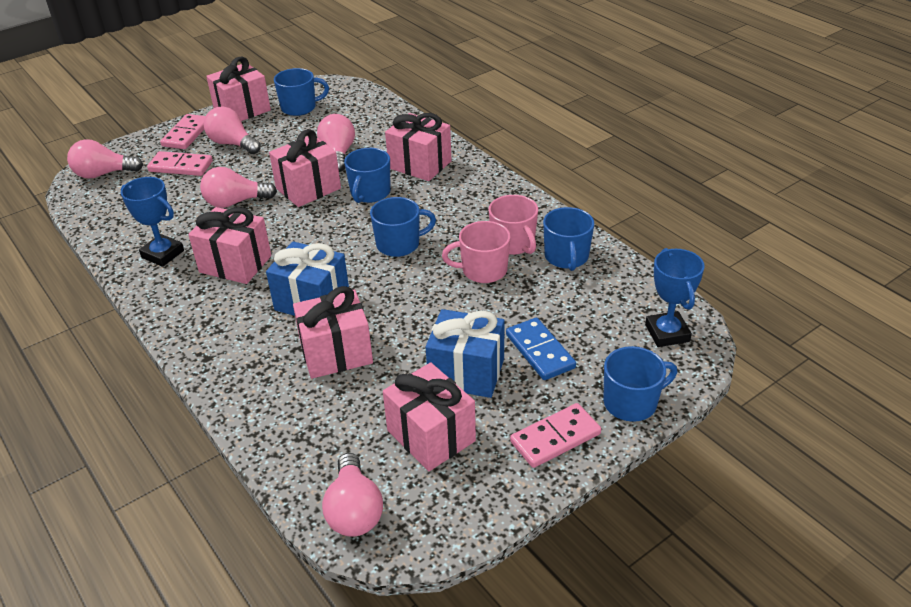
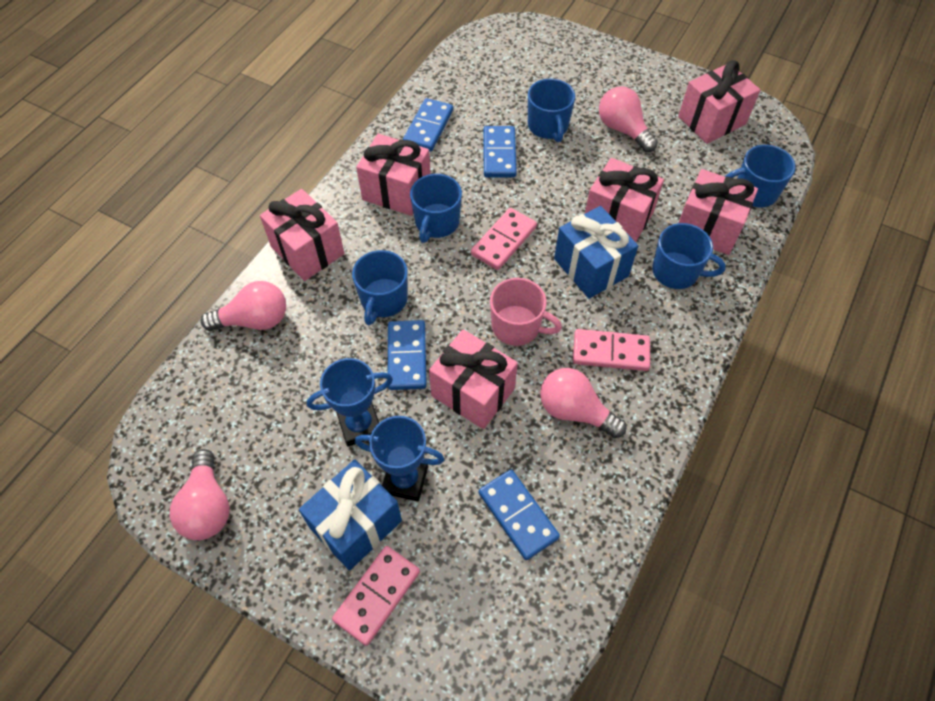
blue domino: 1 -> 4
pink light bulb: 5 -> 4
pink mug: 2 -> 1

